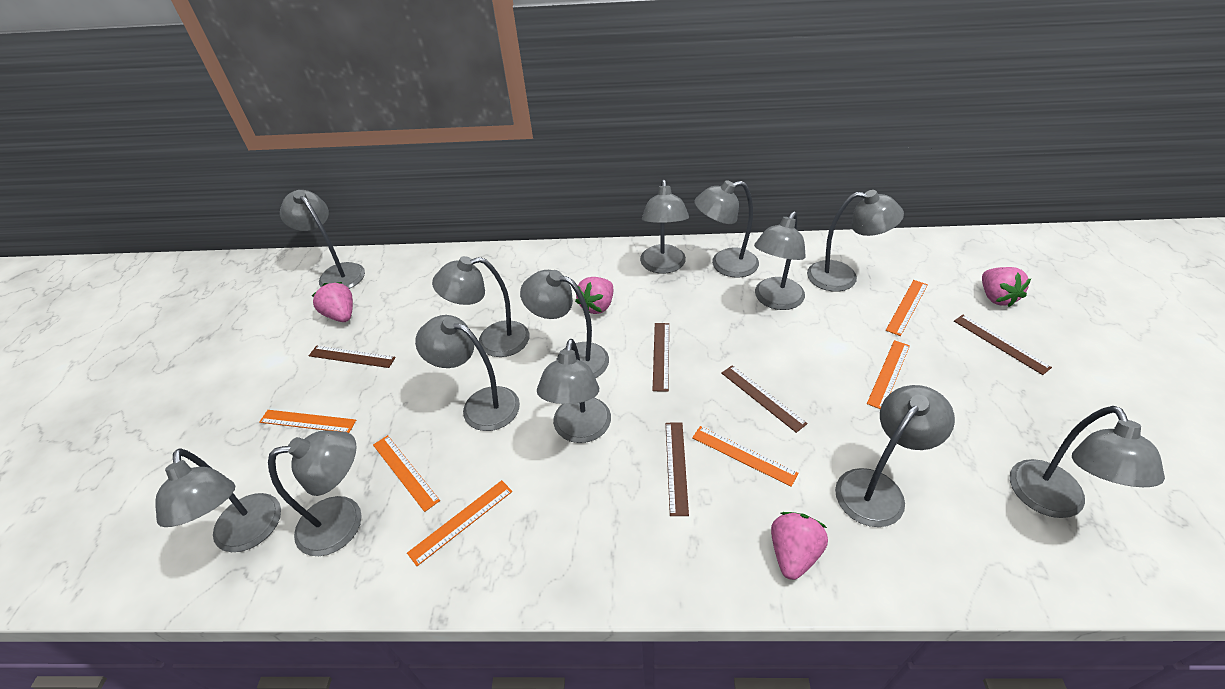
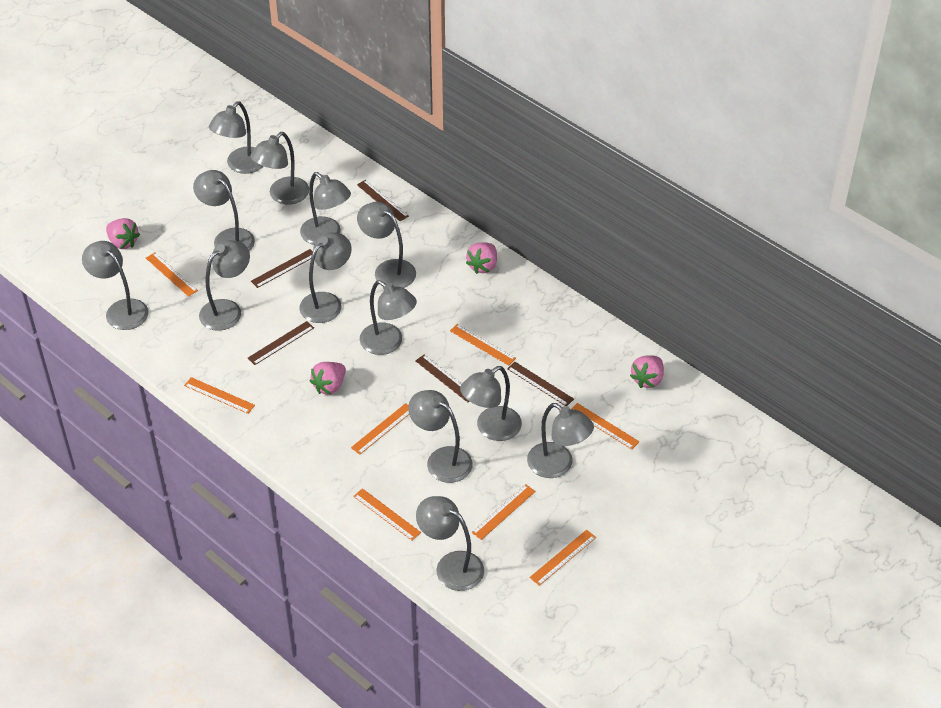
orange ruler: 6 -> 8

